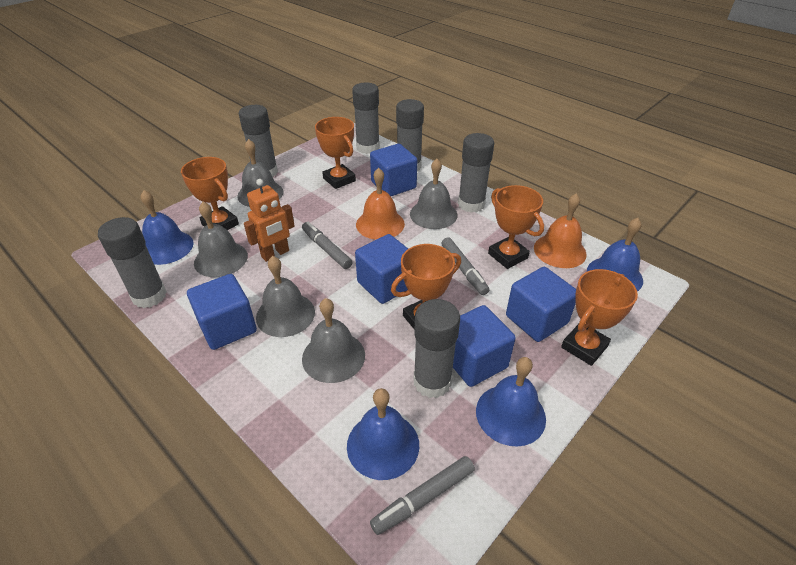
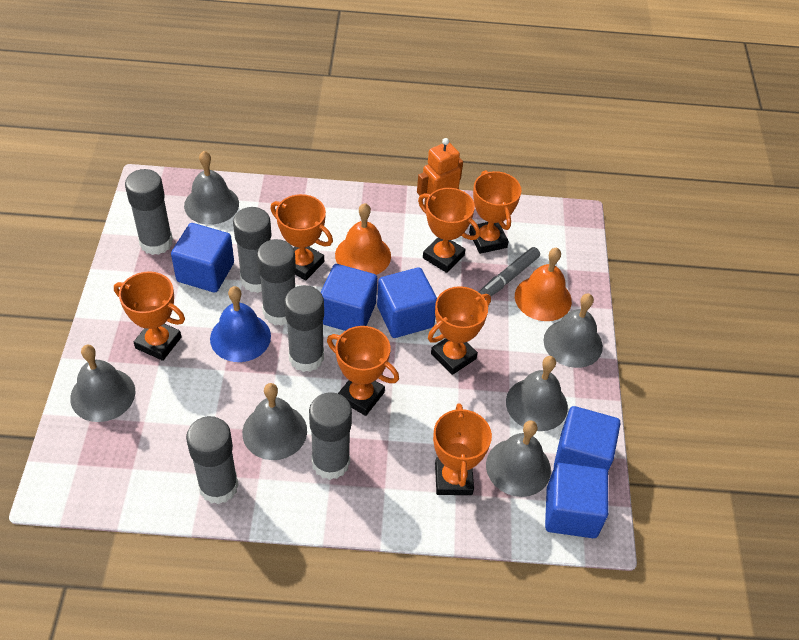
blue bell: 4 -> 1
grey bell: 5 -> 6
grey marker: 3 -> 1
orange trophy: 5 -> 7

